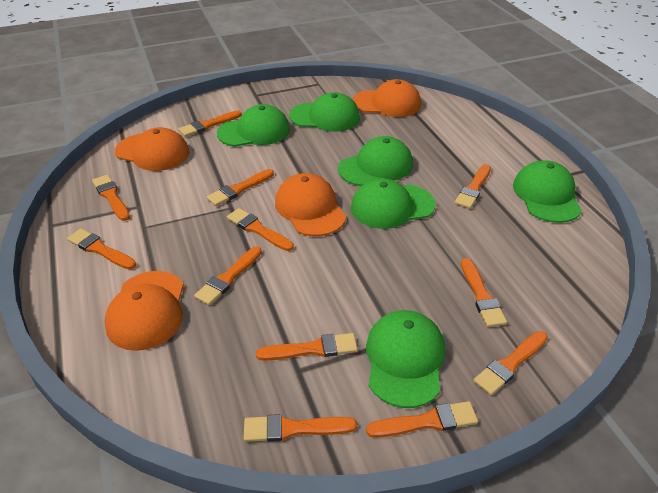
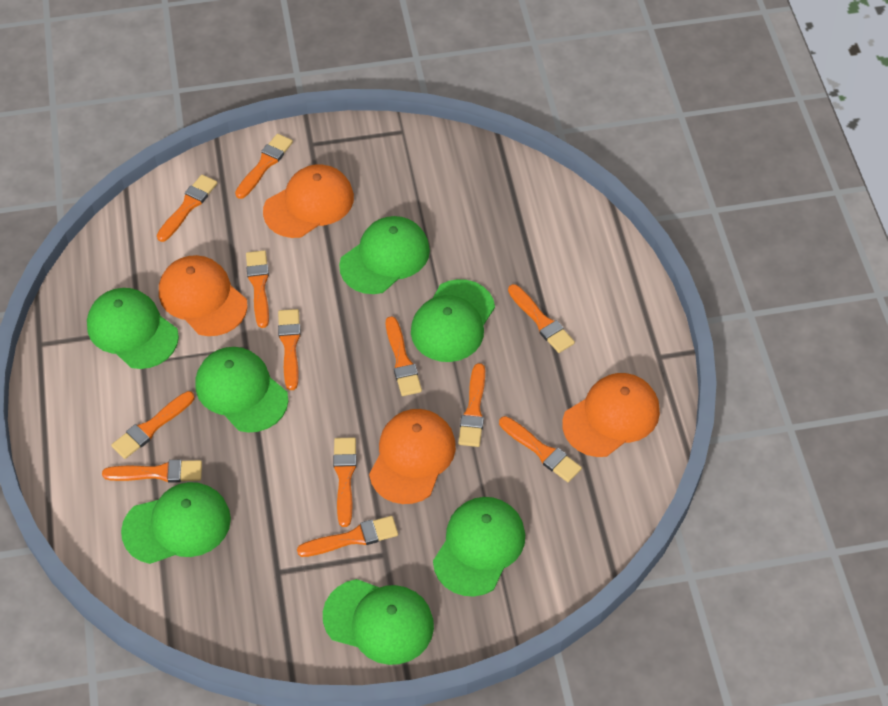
green cap: 6 -> 7

